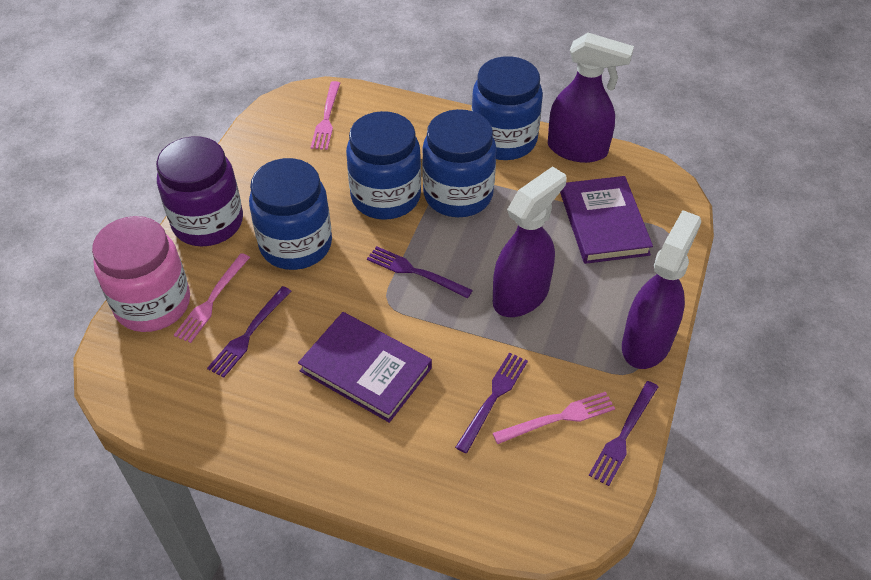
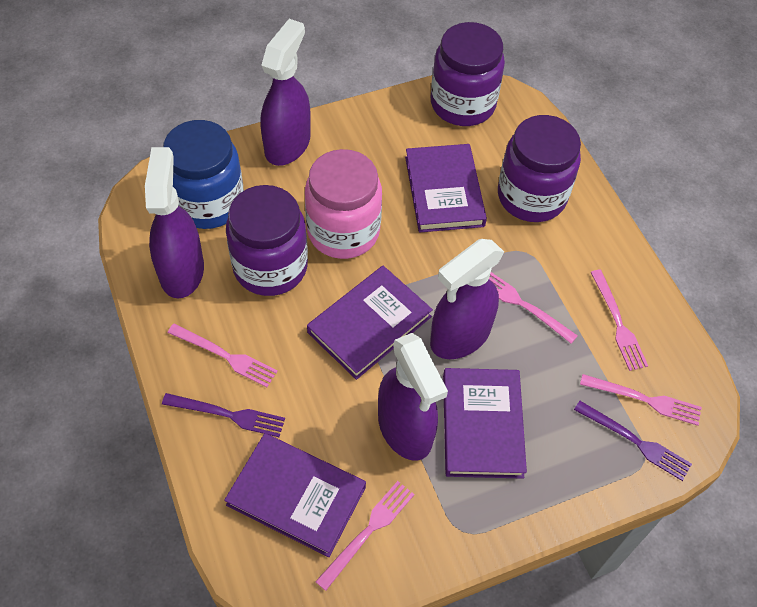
blue jar: 4 -> 1
pink fork: 3 -> 5
purple book: 2 -> 4
purple fork: 4 -> 2
purple jar: 1 -> 3
purple spray bottle: 3 -> 4

